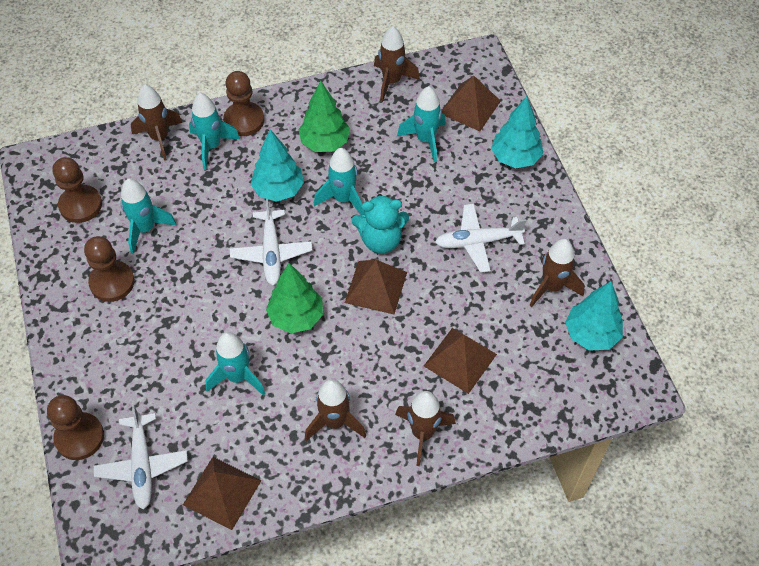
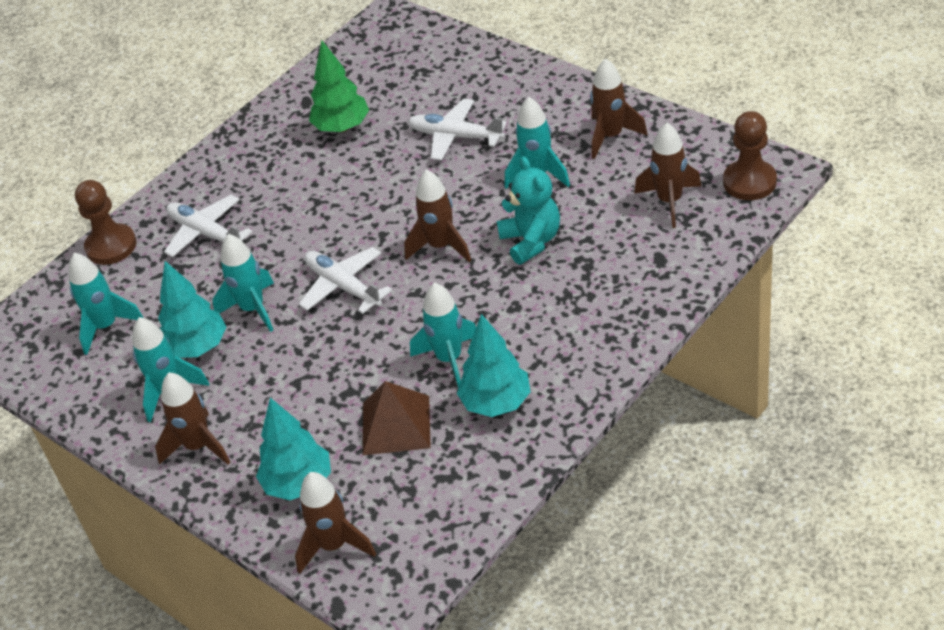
brown pawn: 4 -> 2
brown pyramid: 4 -> 1
green tree: 2 -> 1

